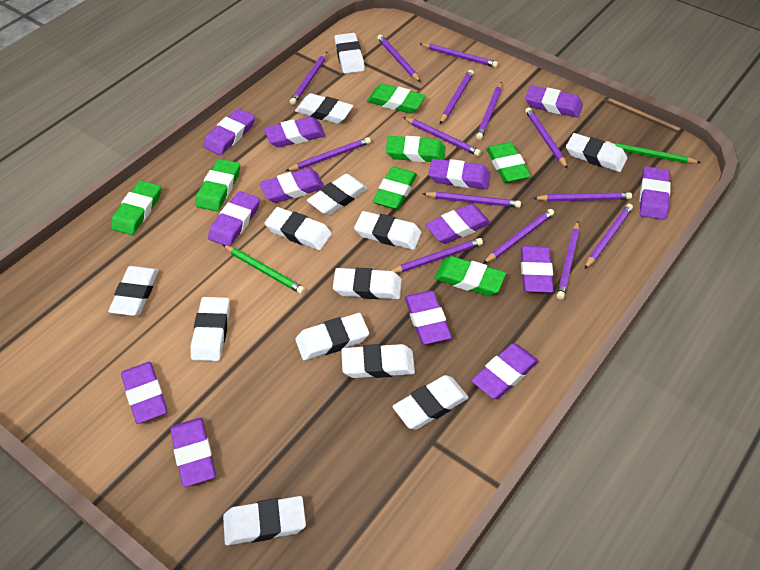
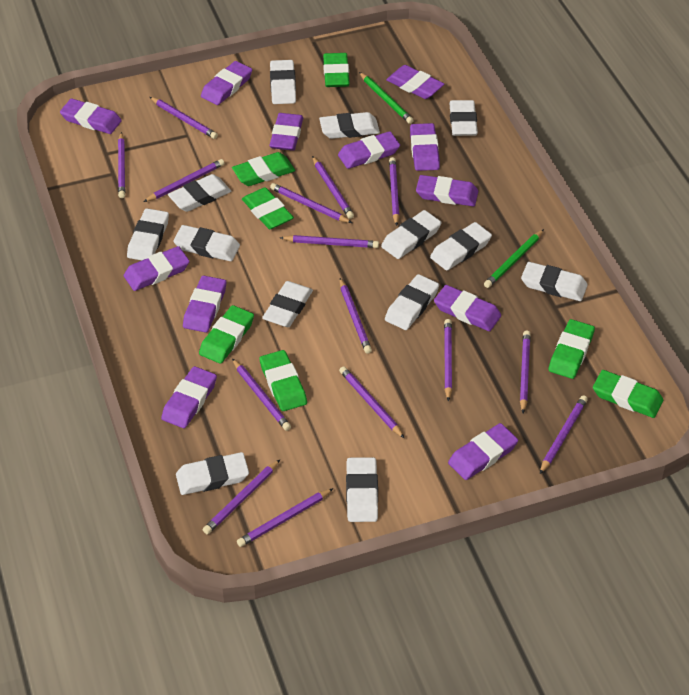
purple eraser: 13 -> 12
purple pencil: 14 -> 15

